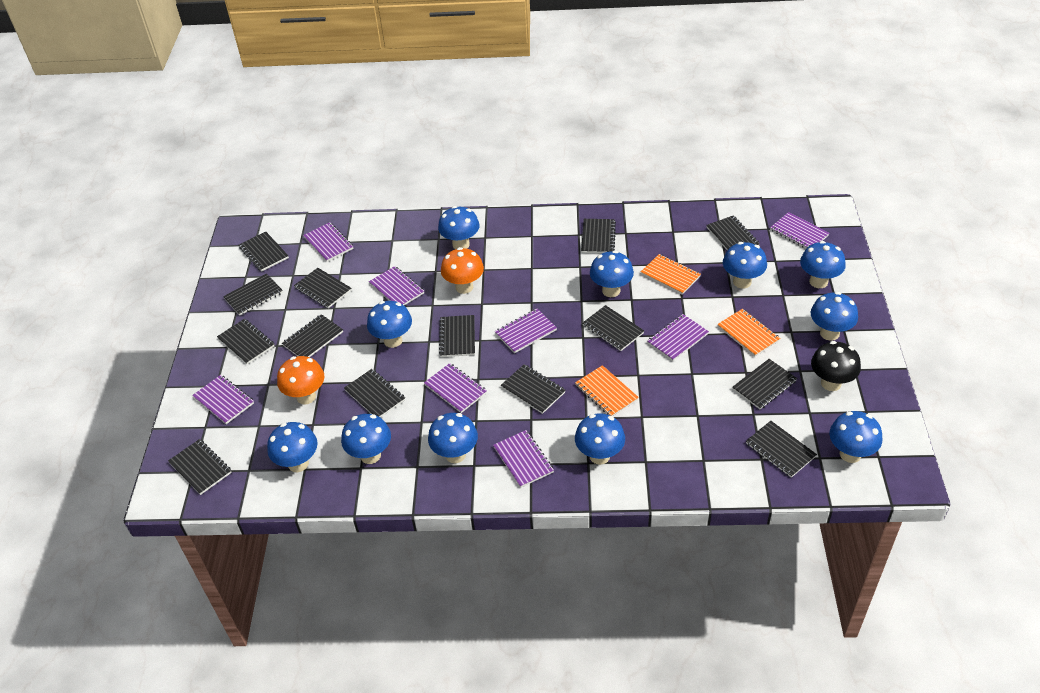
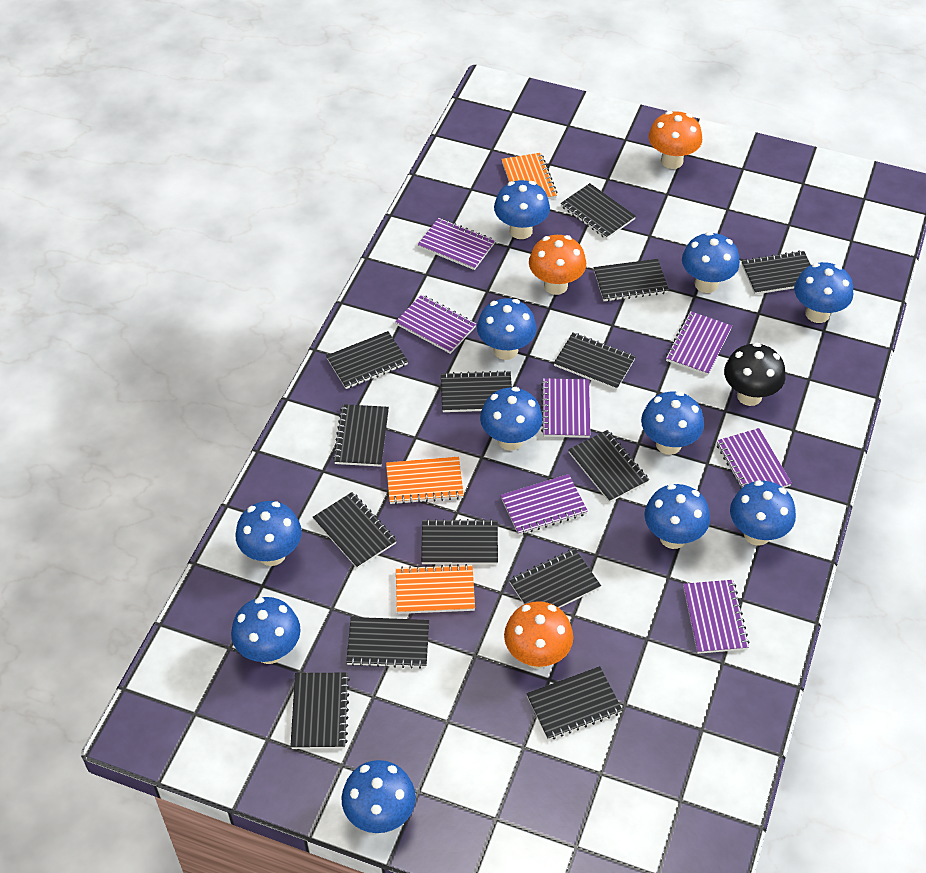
orange mushroom: 2 -> 3
purple notebook: 8 -> 7

